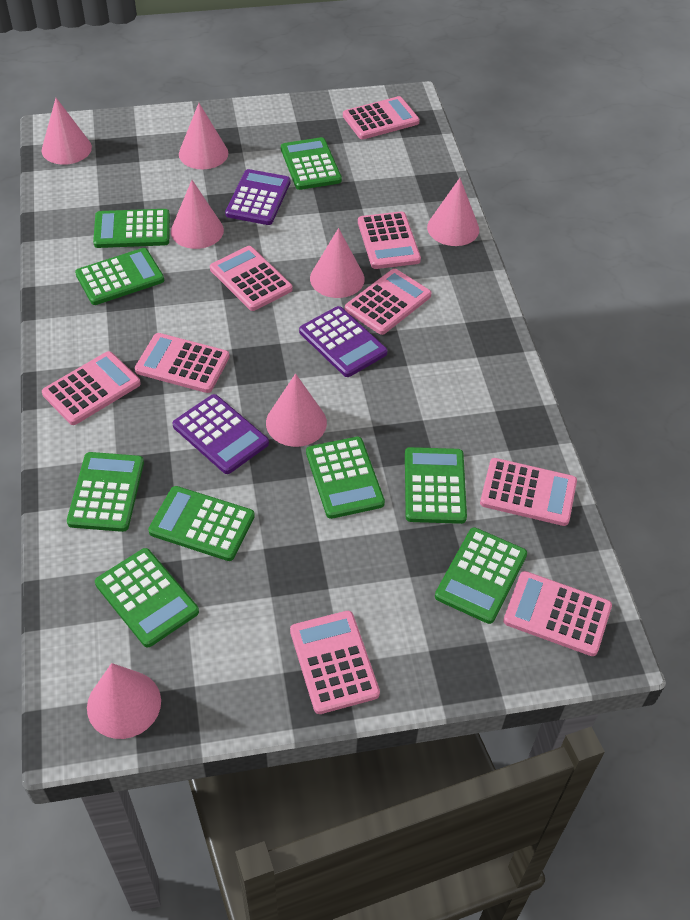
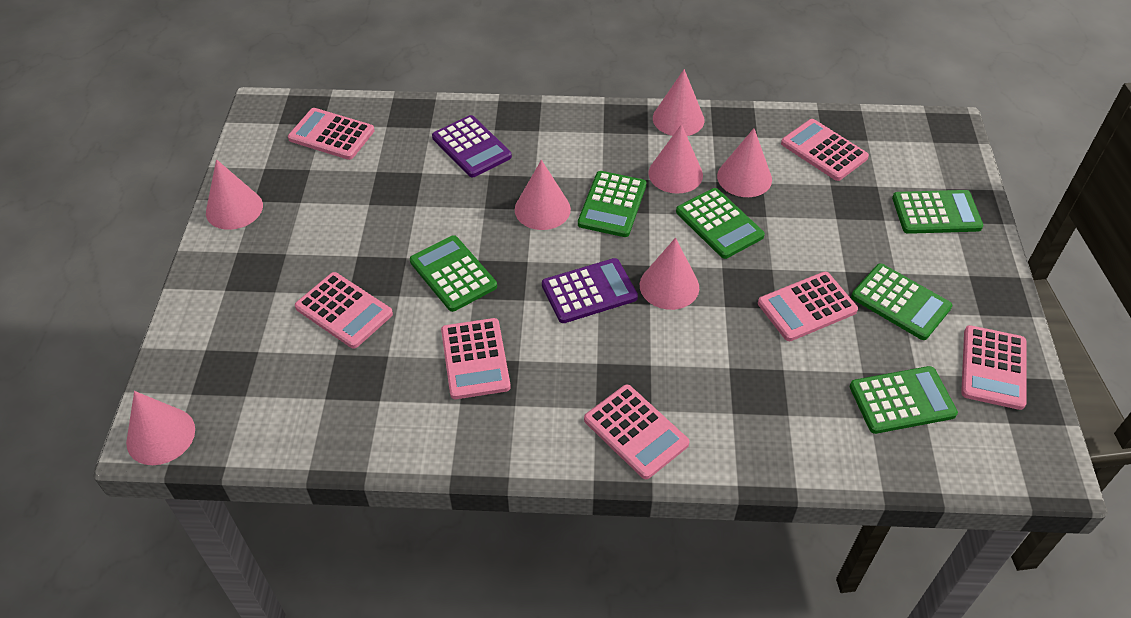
green calculator: 9 -> 6
pink calculator: 9 -> 7
purple calculator: 3 -> 2

